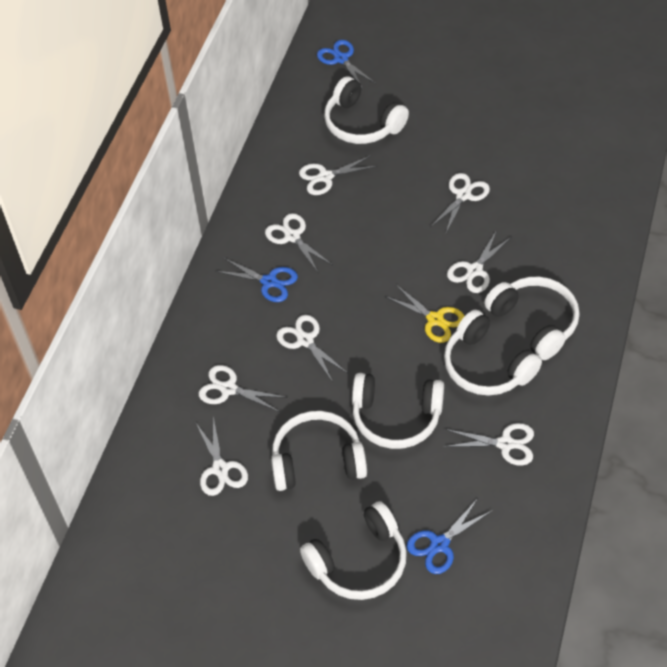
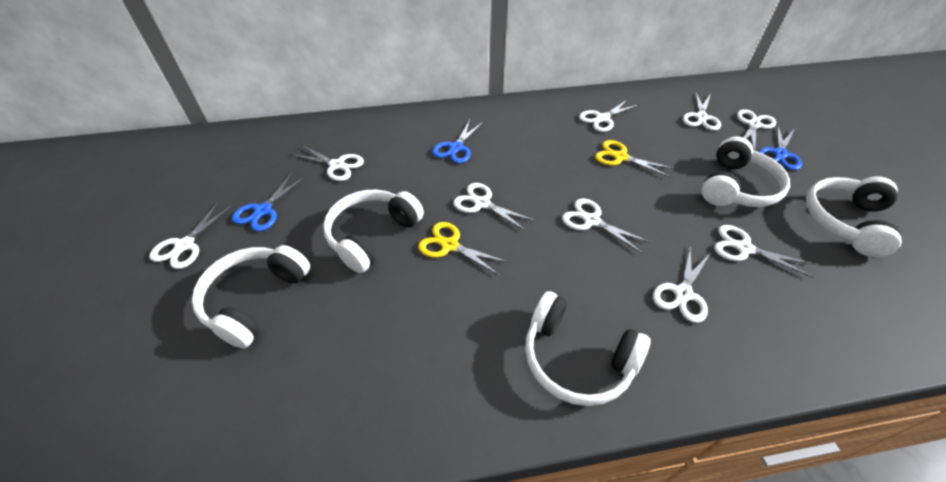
white headphones: 6 -> 5
white scissors: 8 -> 9
yellow scissors: 1 -> 2

